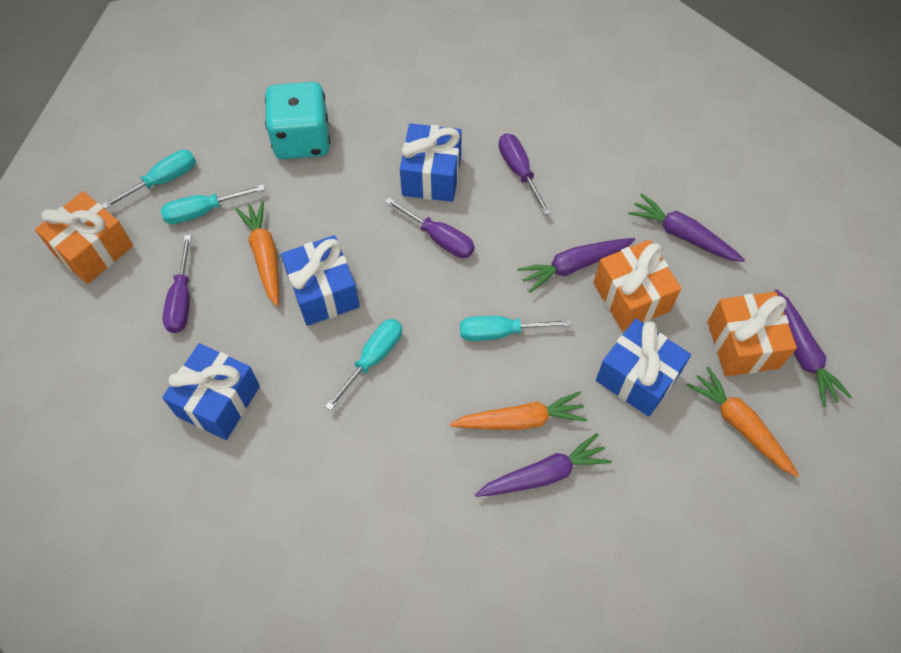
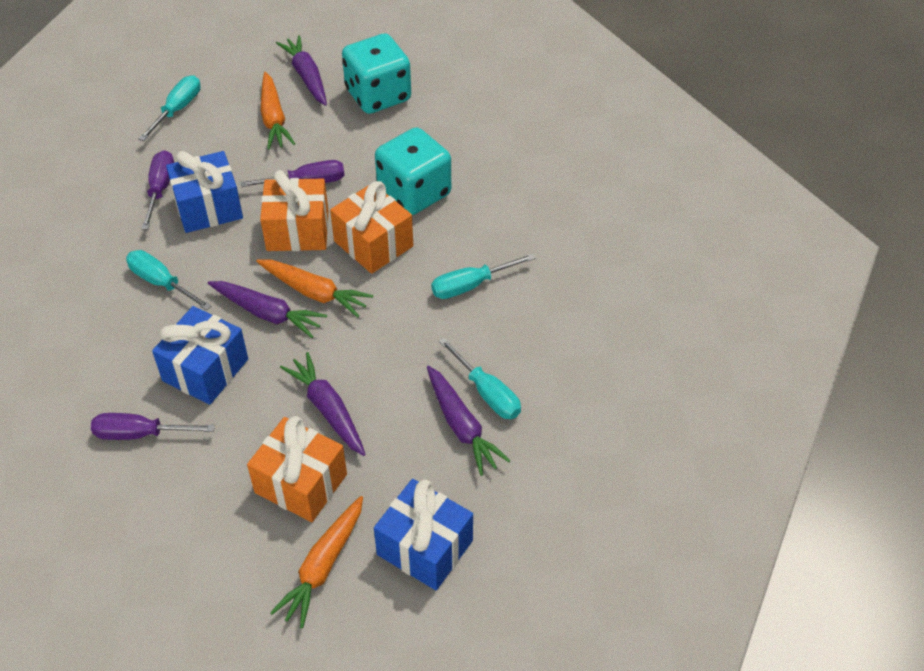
blue gift: 4 -> 3
turquoise dice: 1 -> 2

